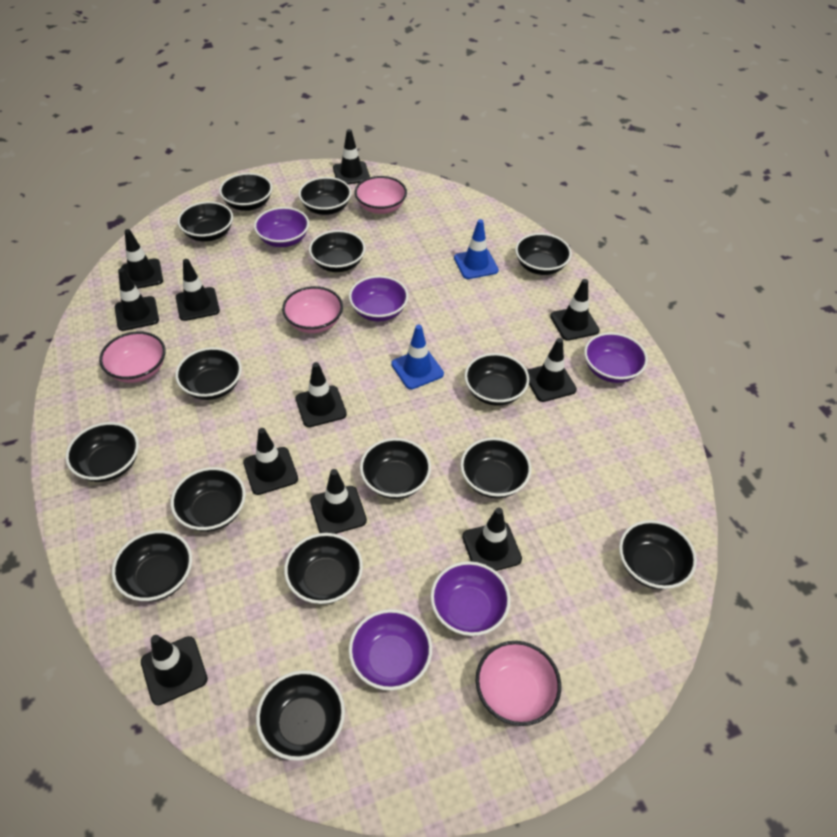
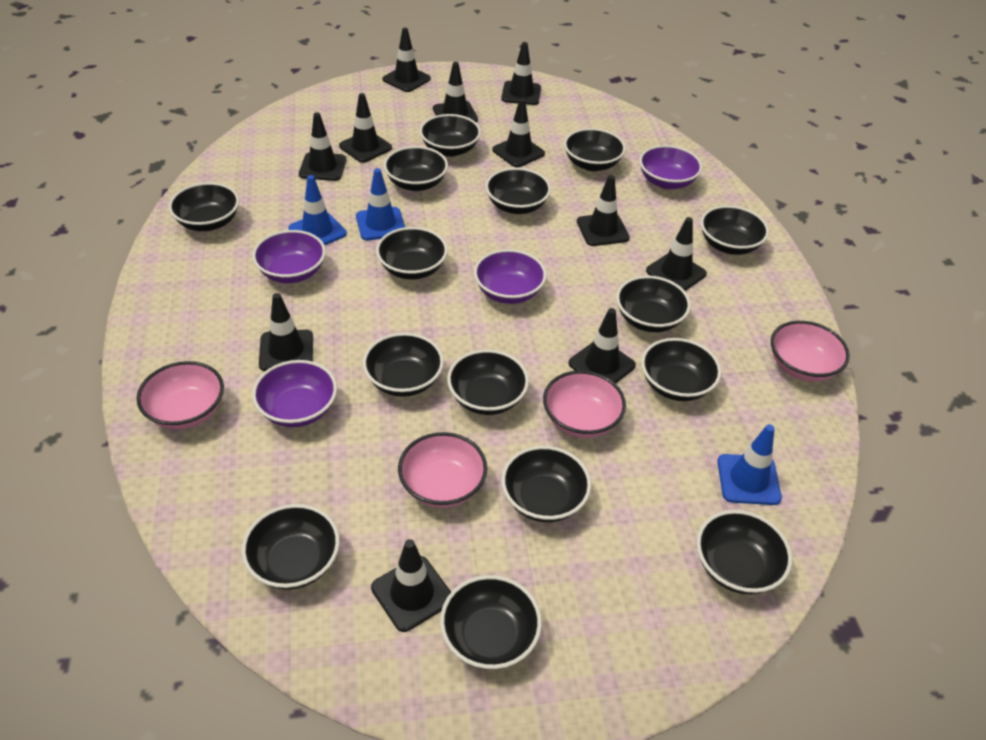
blue traffic cone: 2 -> 3
purple bowl: 5 -> 4

